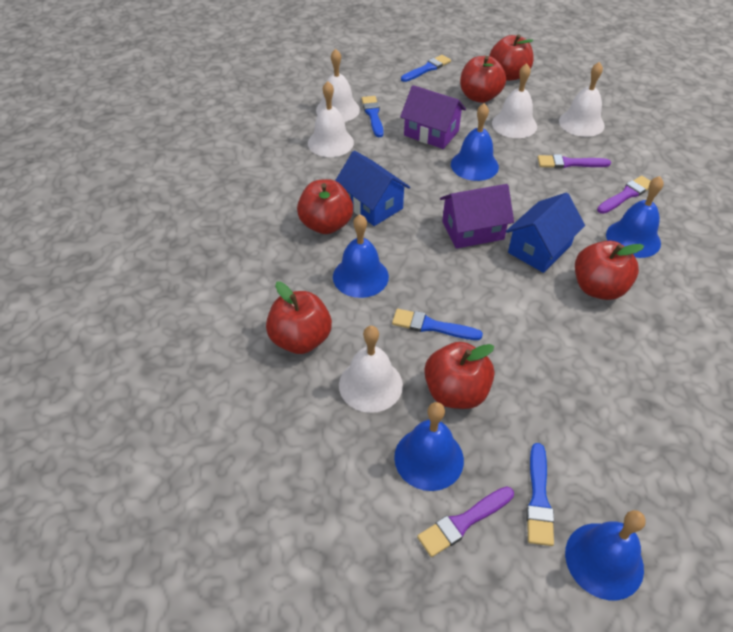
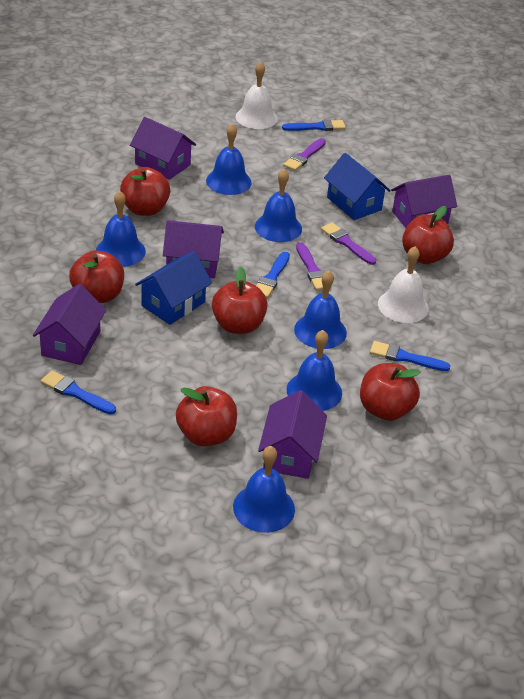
blue bell: 5 -> 6
purple house: 2 -> 5
white bell: 5 -> 2

